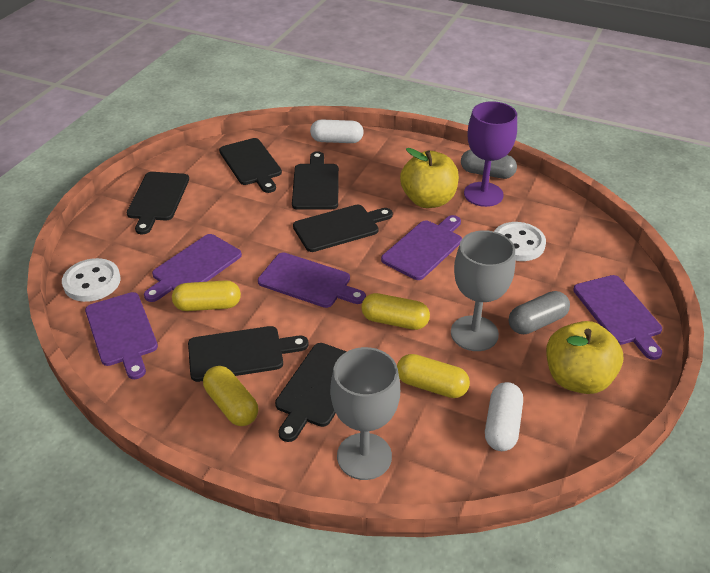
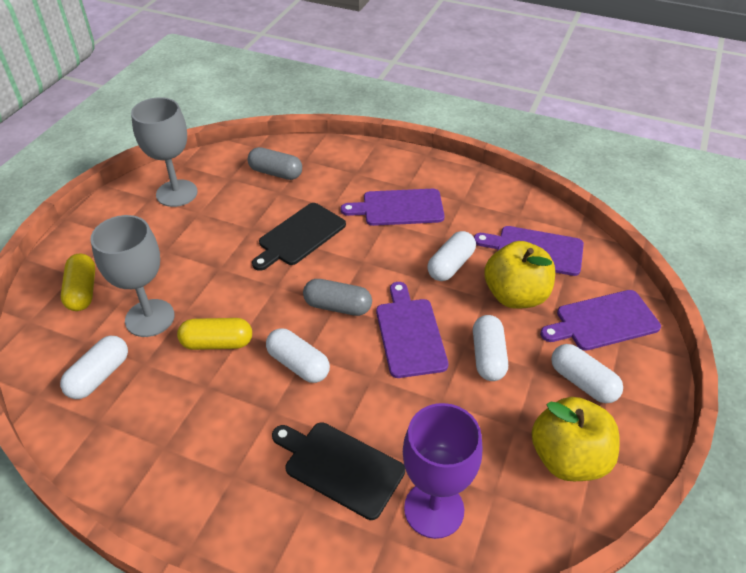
black cutting board: 6 -> 2
purple cutting board: 5 -> 4
white button: 2 -> 0
white capsule: 2 -> 5
yellow capsule: 4 -> 2

